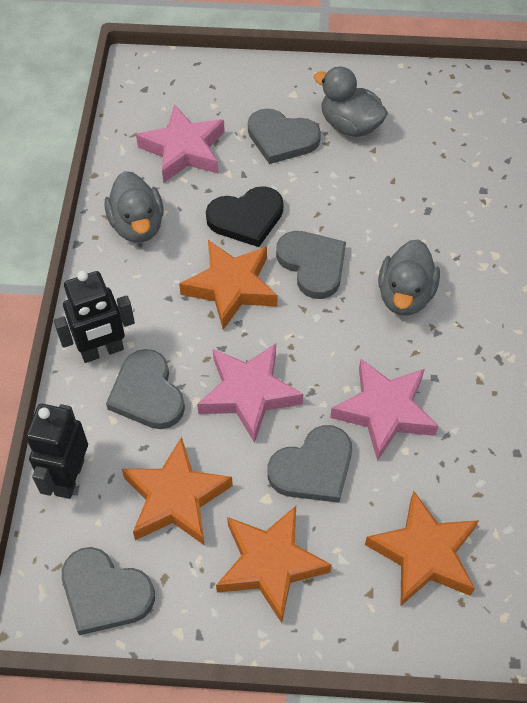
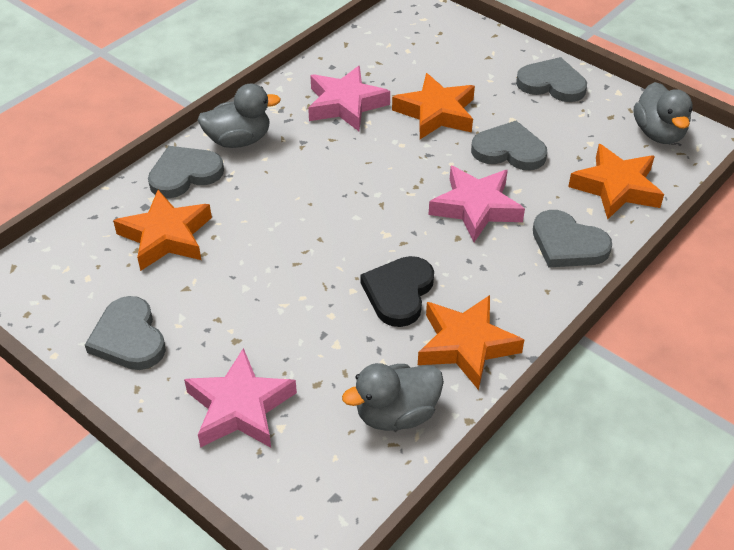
black robot: 2 -> 0

